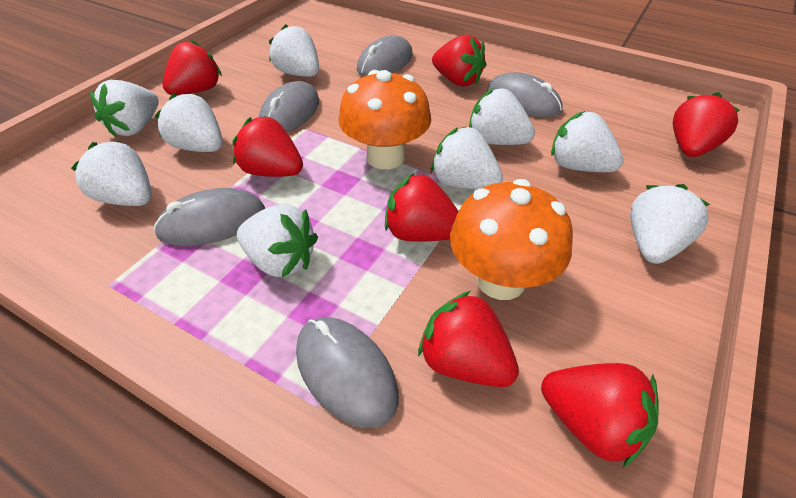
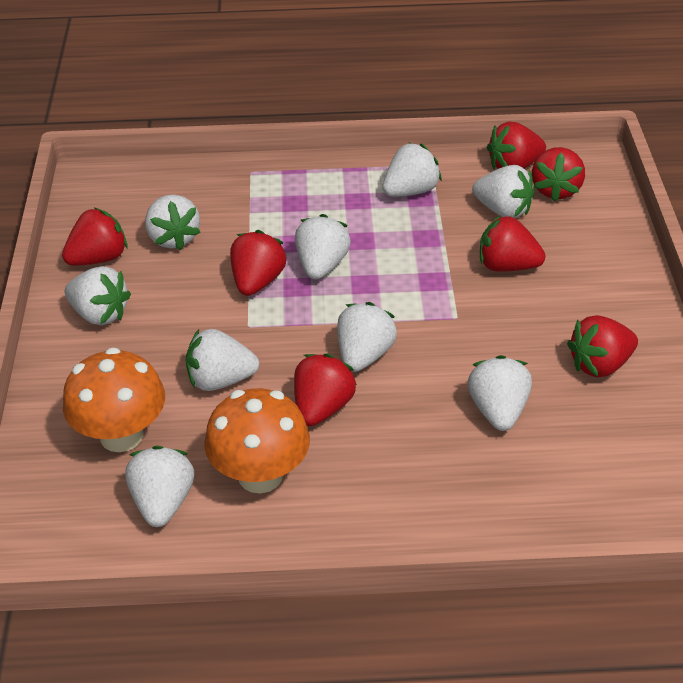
grey mouse: 5 -> 0

